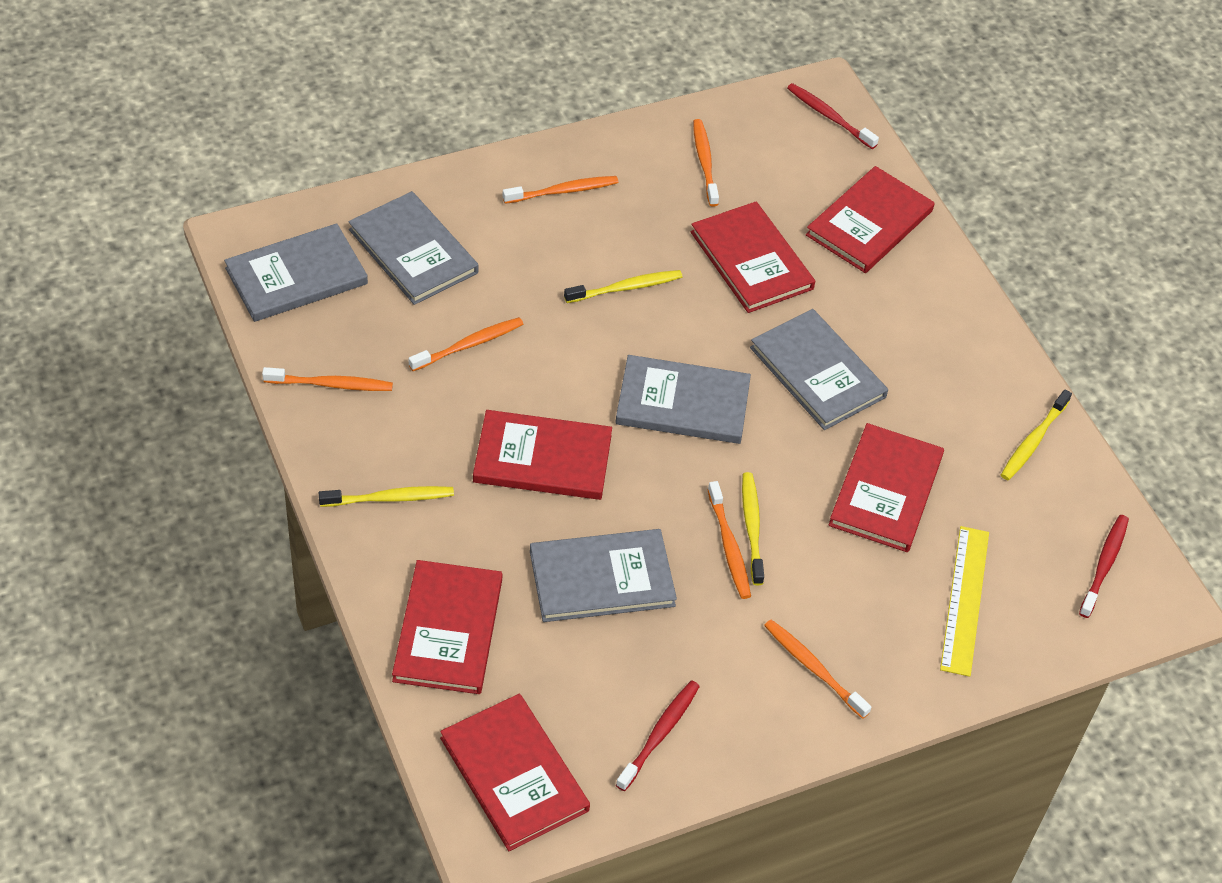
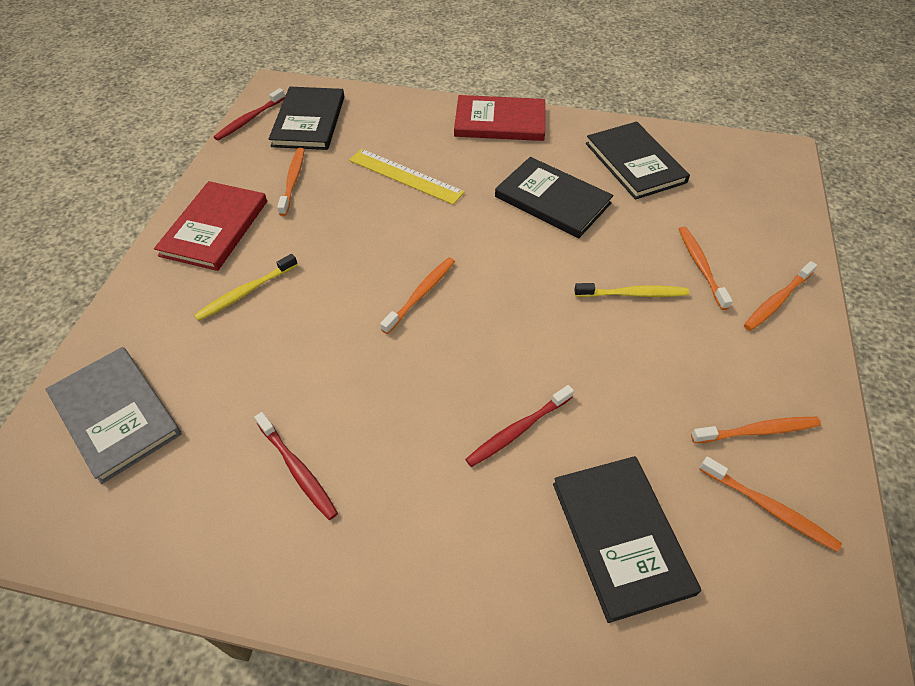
black book: 0 -> 4
grey book: 5 -> 1
red book: 6 -> 2
yellow toothbrush: 4 -> 2

